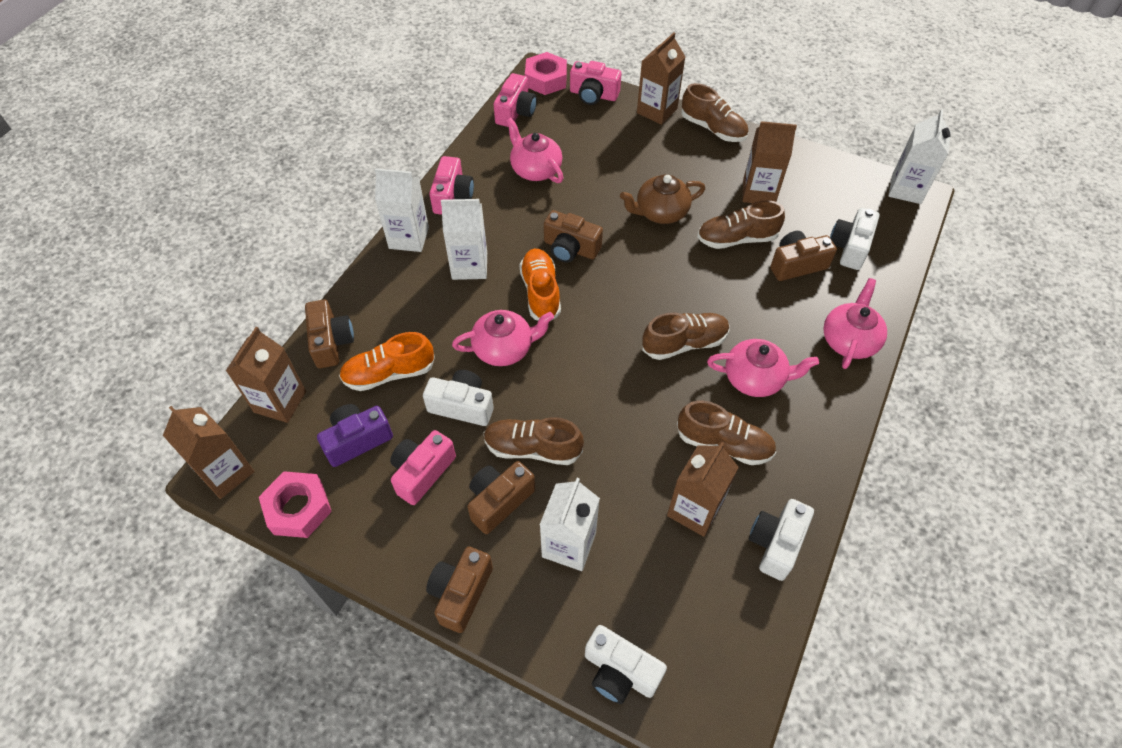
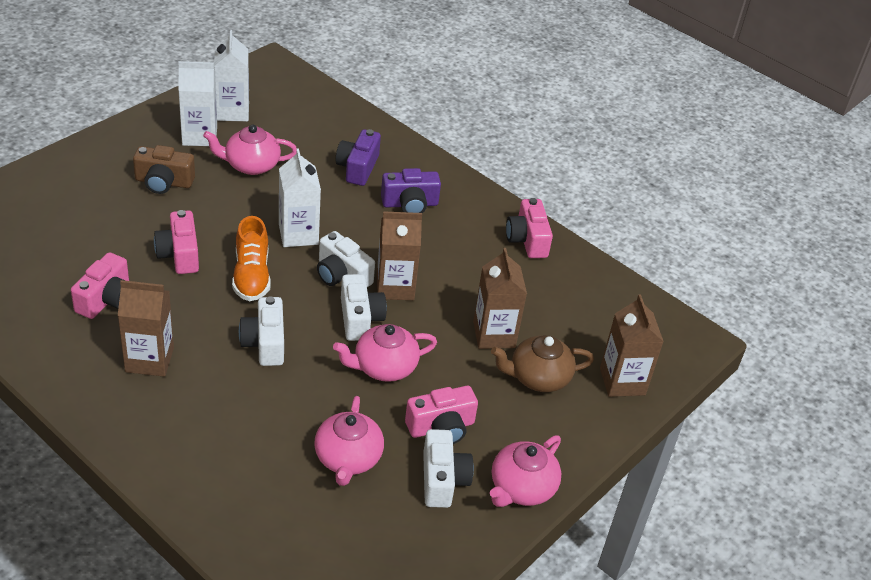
brown camera: 5 -> 1
brown carton: 5 -> 4
brown shoe: 5 -> 0
orange shoe: 2 -> 1
pink nut: 2 -> 0
purple camera: 1 -> 2
white carton: 4 -> 3

